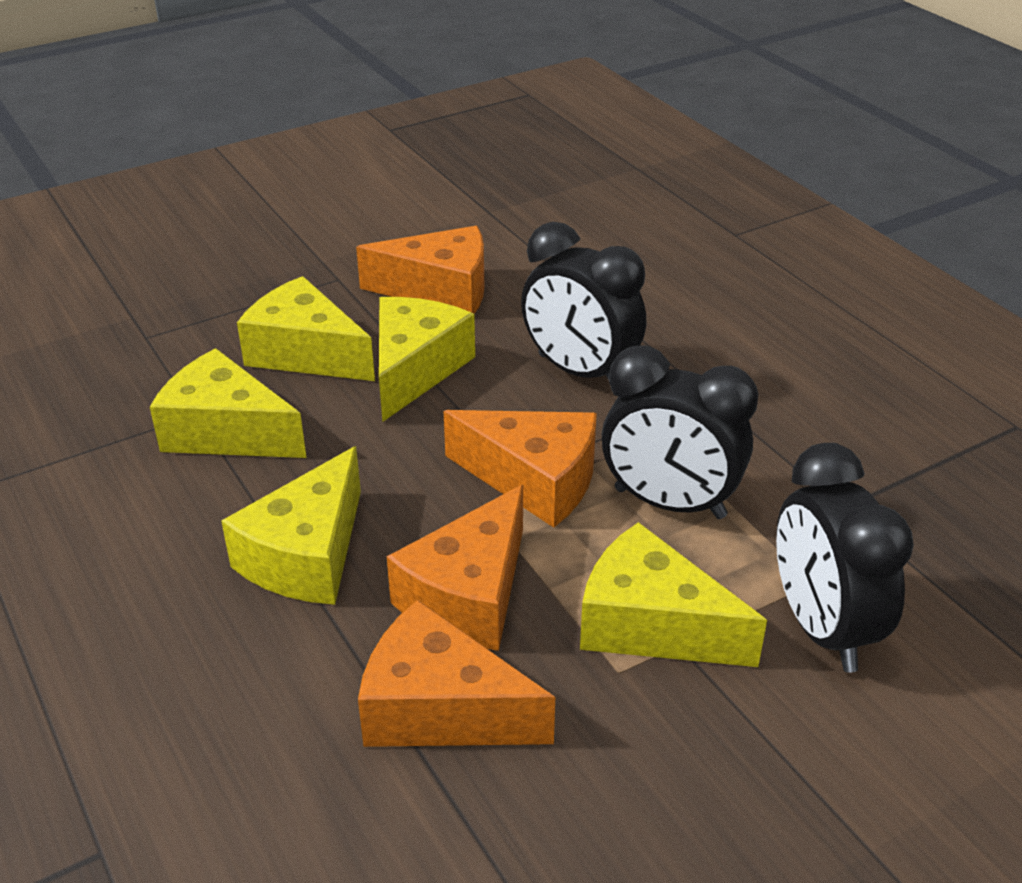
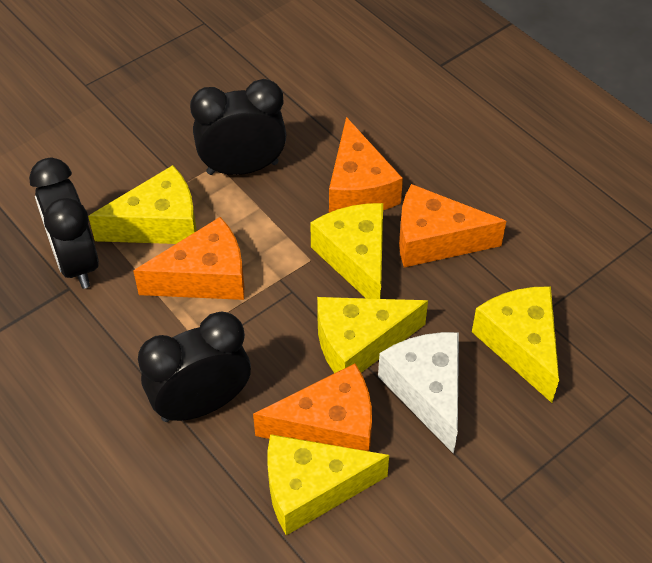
white cheese: 0 -> 1

